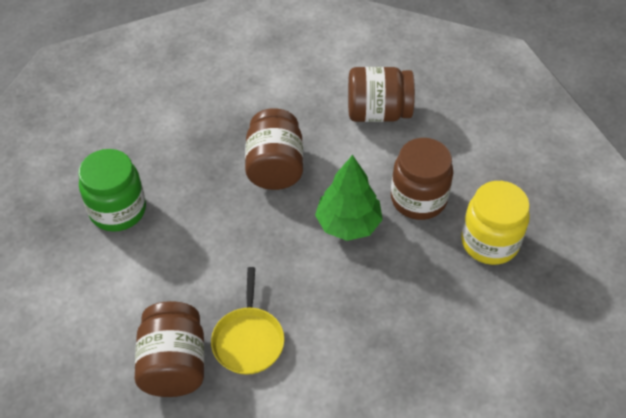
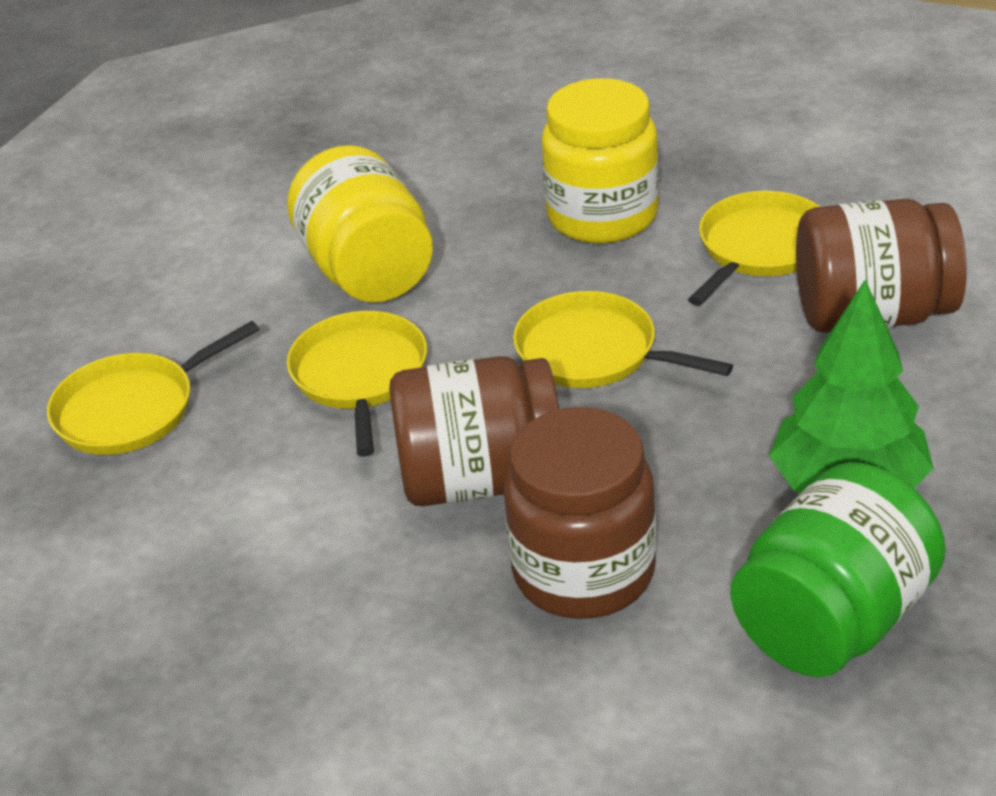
brown jar: 4 -> 3
yellow jar: 1 -> 2
yellow pan: 1 -> 4

